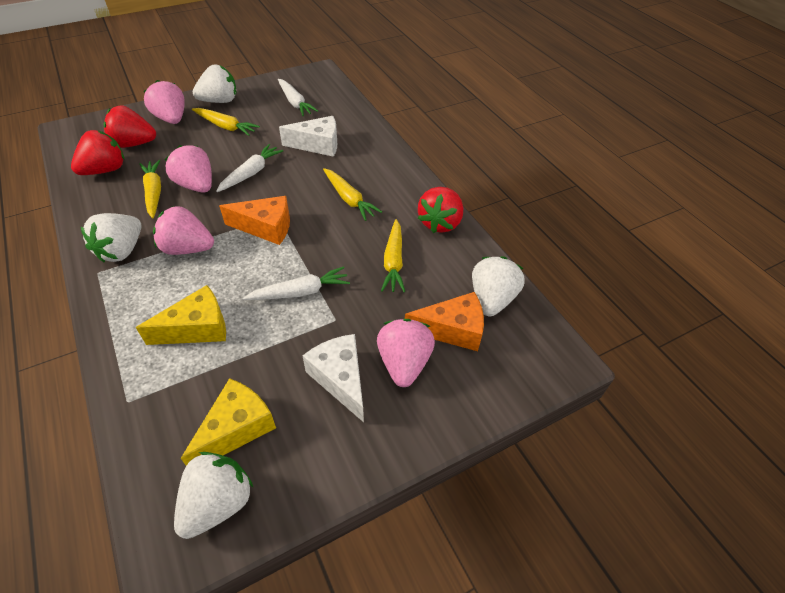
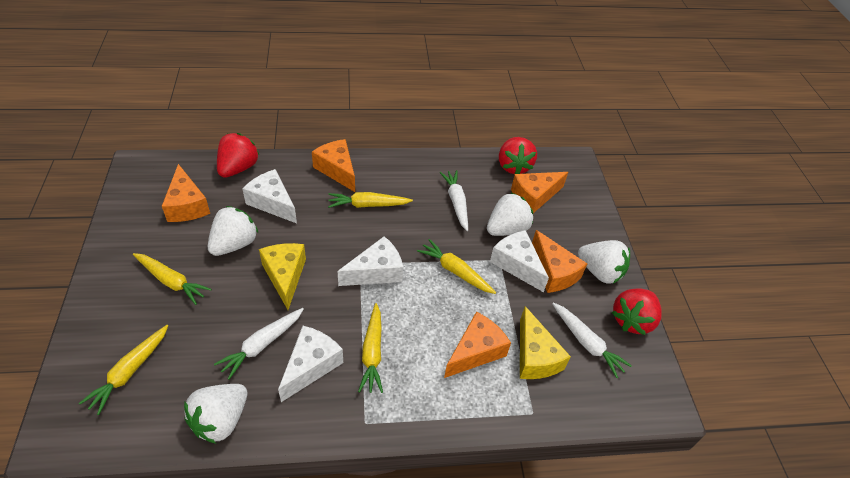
orange cheese: 2 -> 5
pink strawberry: 4 -> 0
white cheese: 2 -> 4
yellow carrot: 4 -> 5

